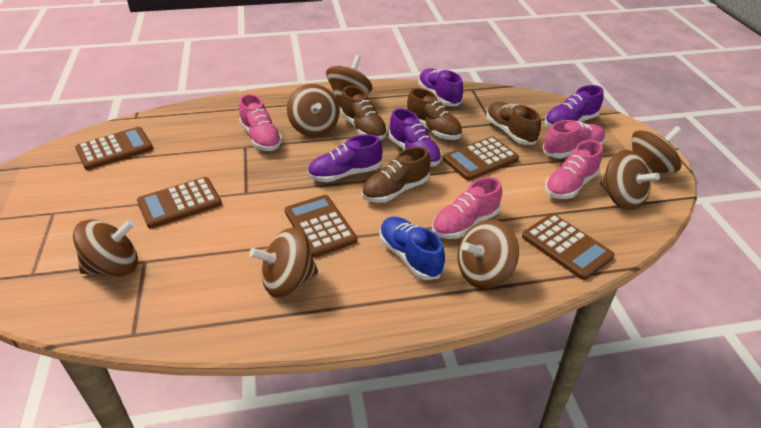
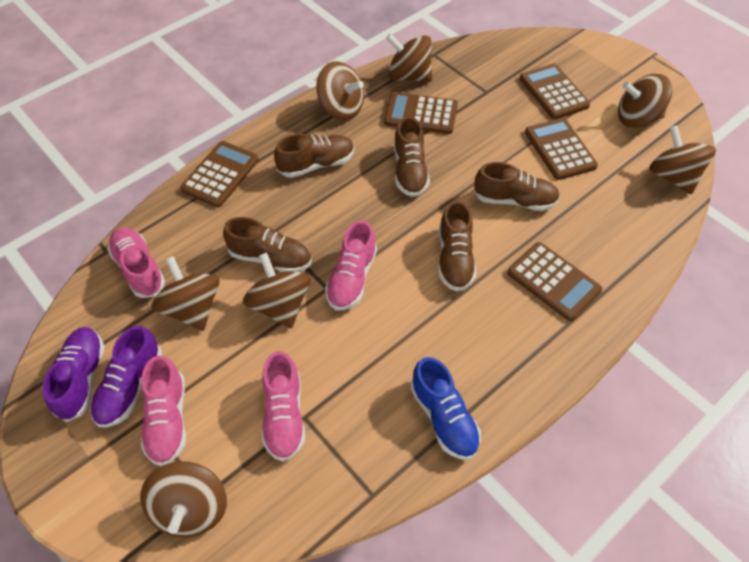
brown shoe: 4 -> 5
purple shoe: 4 -> 2

